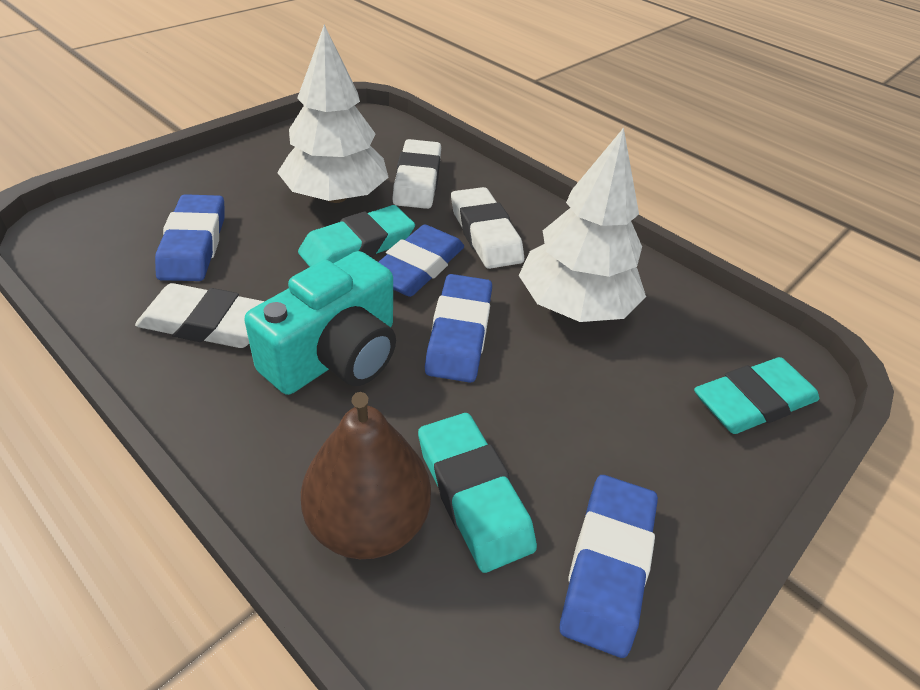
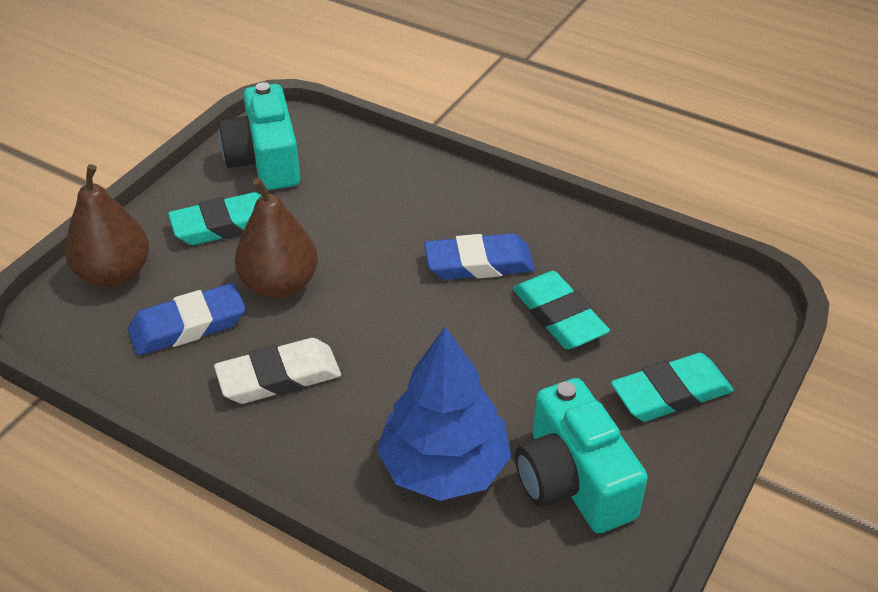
blue eraser: 4 -> 2
blue tree: 0 -> 1
brown pear: 1 -> 2
turquoise camera: 1 -> 2
white eraser: 3 -> 1
white tree: 2 -> 0

